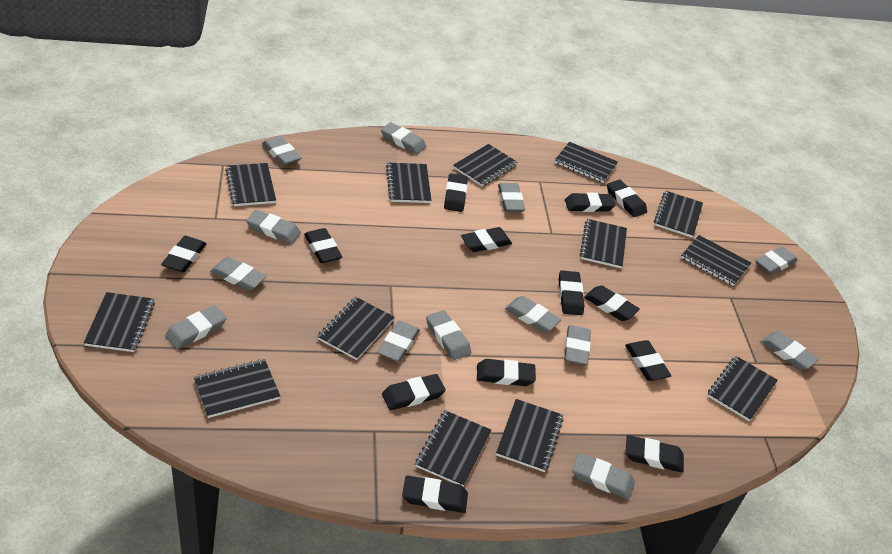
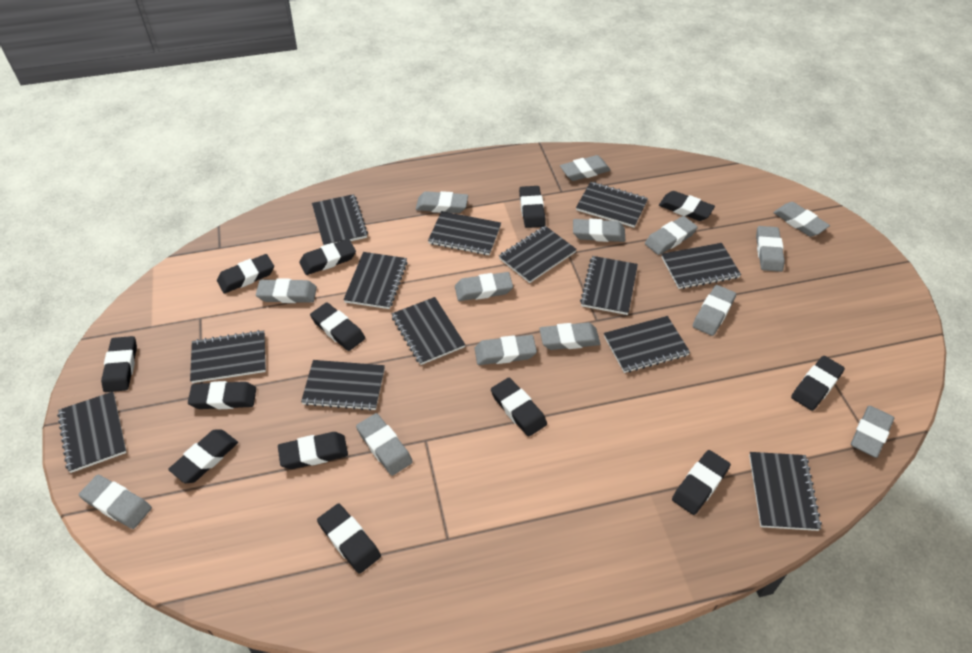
grey eraser: 13 -> 14

